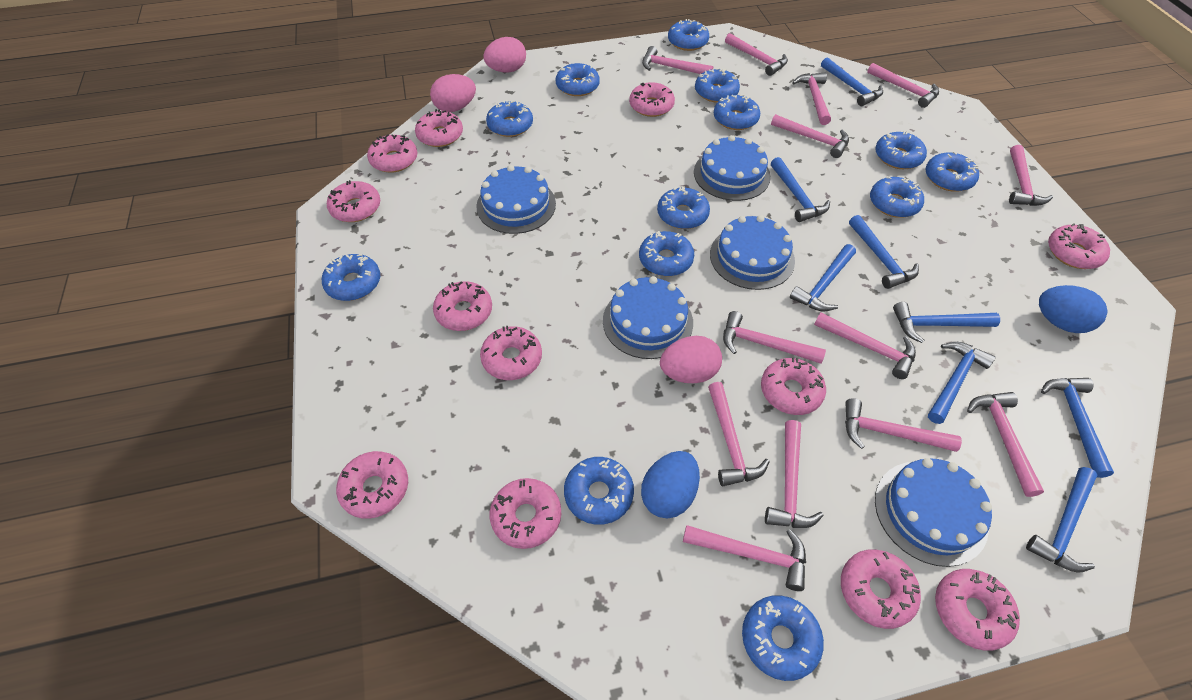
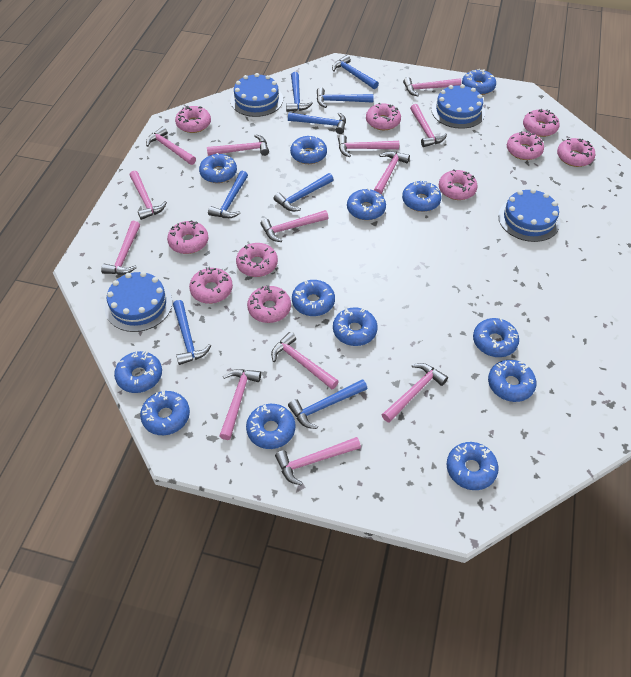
blue cake: 5 -> 4
blue egg: 2 -> 0
pink donut: 12 -> 10
pink egg: 3 -> 0

